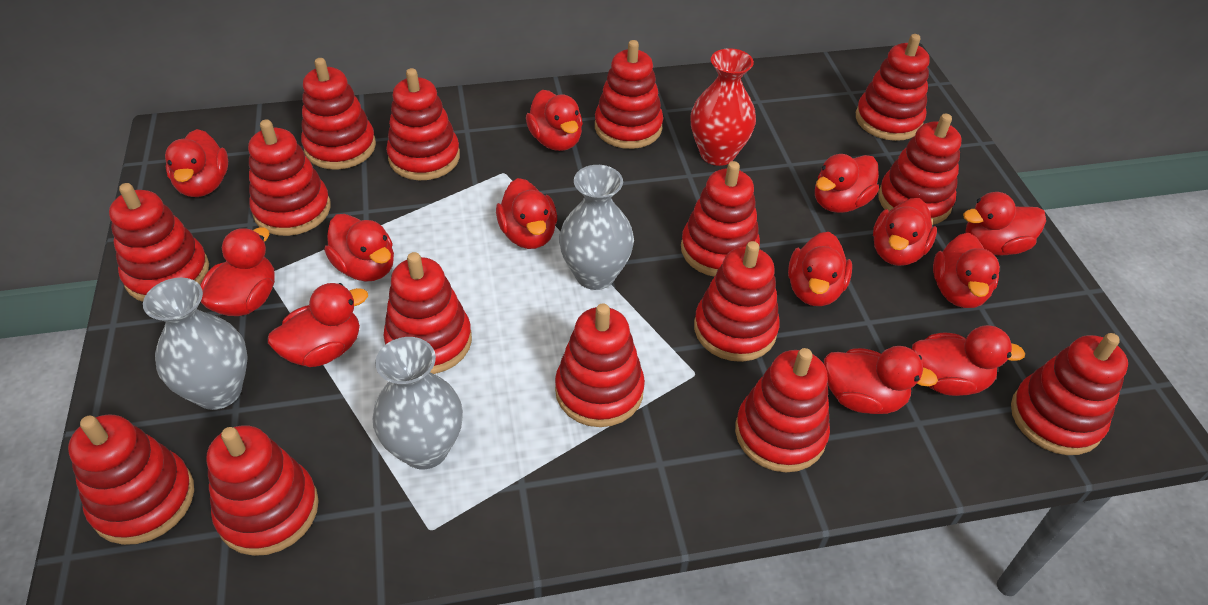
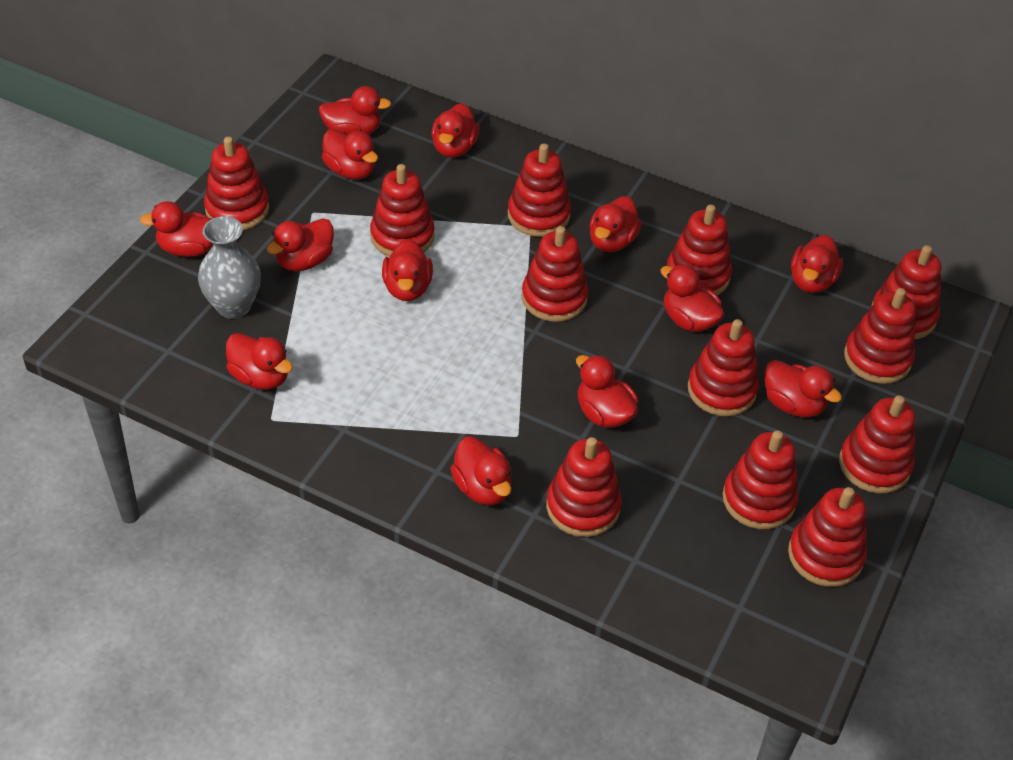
grey vase: 3 -> 1
red stacking toy: 15 -> 12
red vase: 1 -> 0

